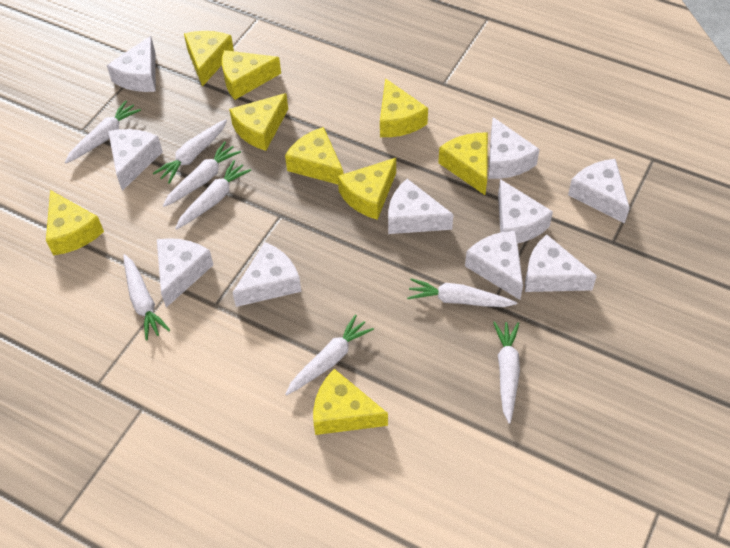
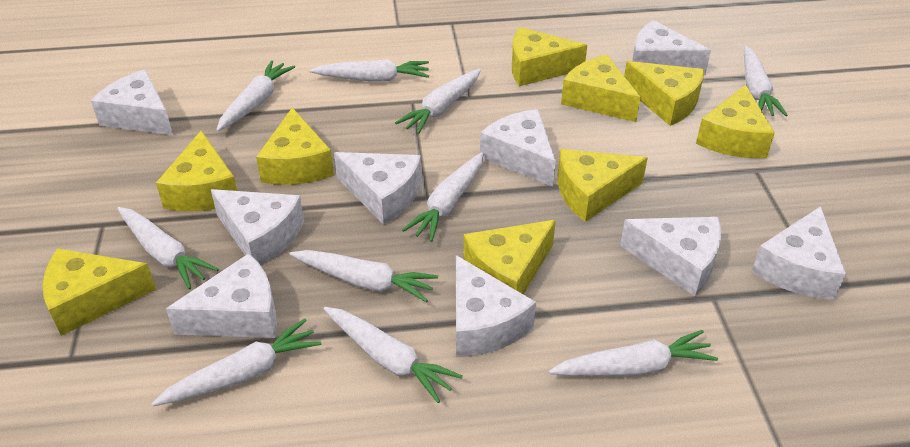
white carrot: 8 -> 10
white cheese: 10 -> 9

